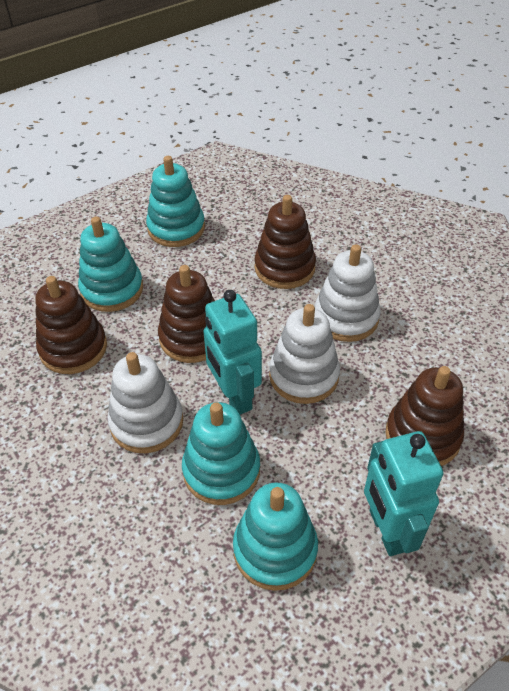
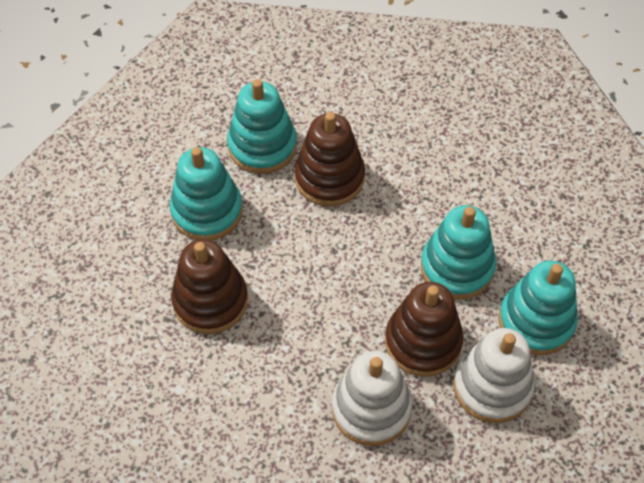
brown stacking toy: 4 -> 3
turquoise robot: 2 -> 0
white stacking toy: 3 -> 2

